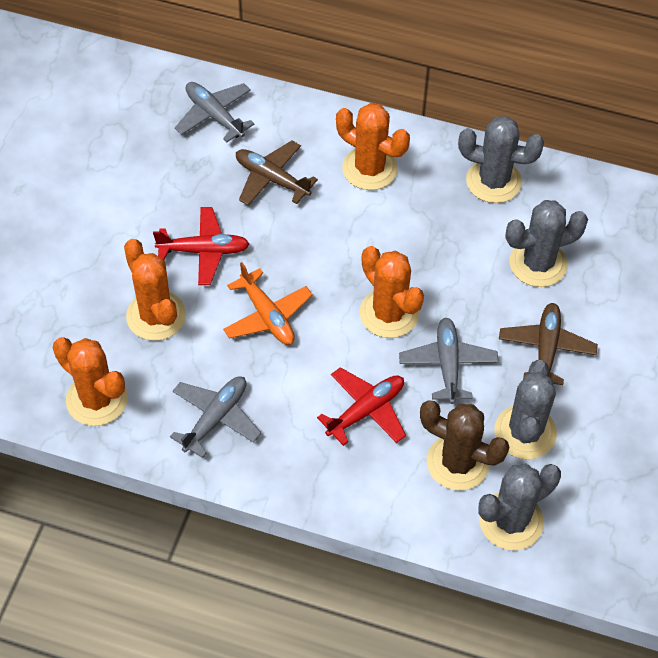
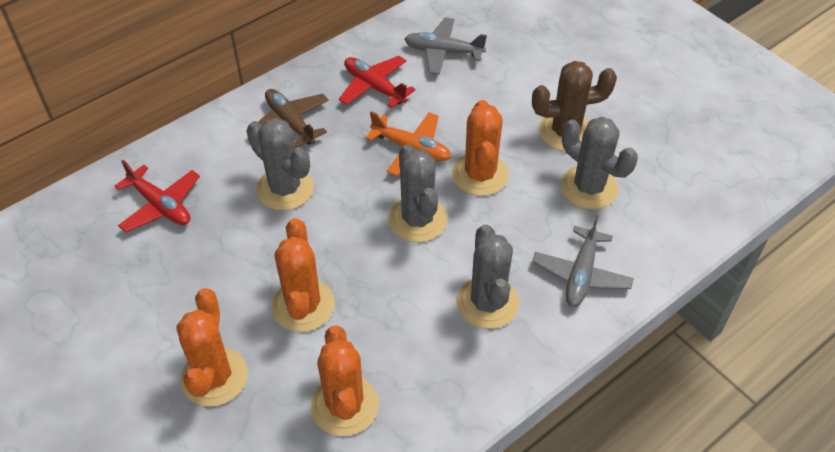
brown plane: 2 -> 1
grey plane: 3 -> 2

